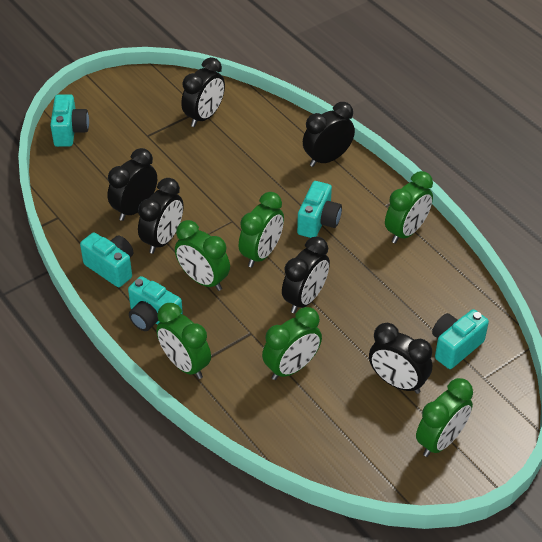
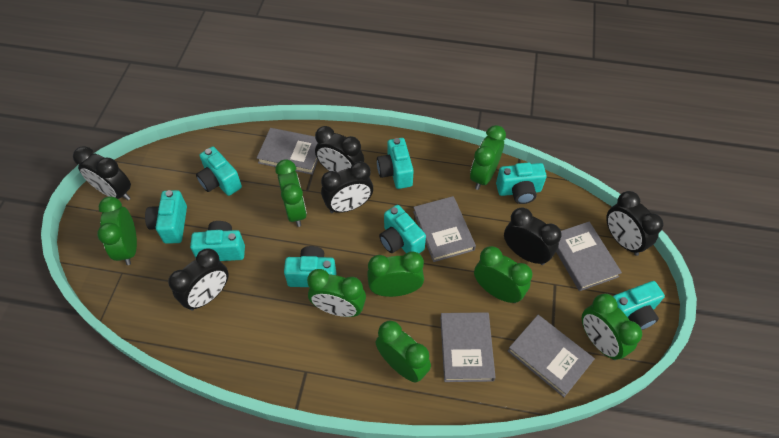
green clock: 6 -> 8
grey book: 0 -> 5
turquoise camera: 5 -> 8

